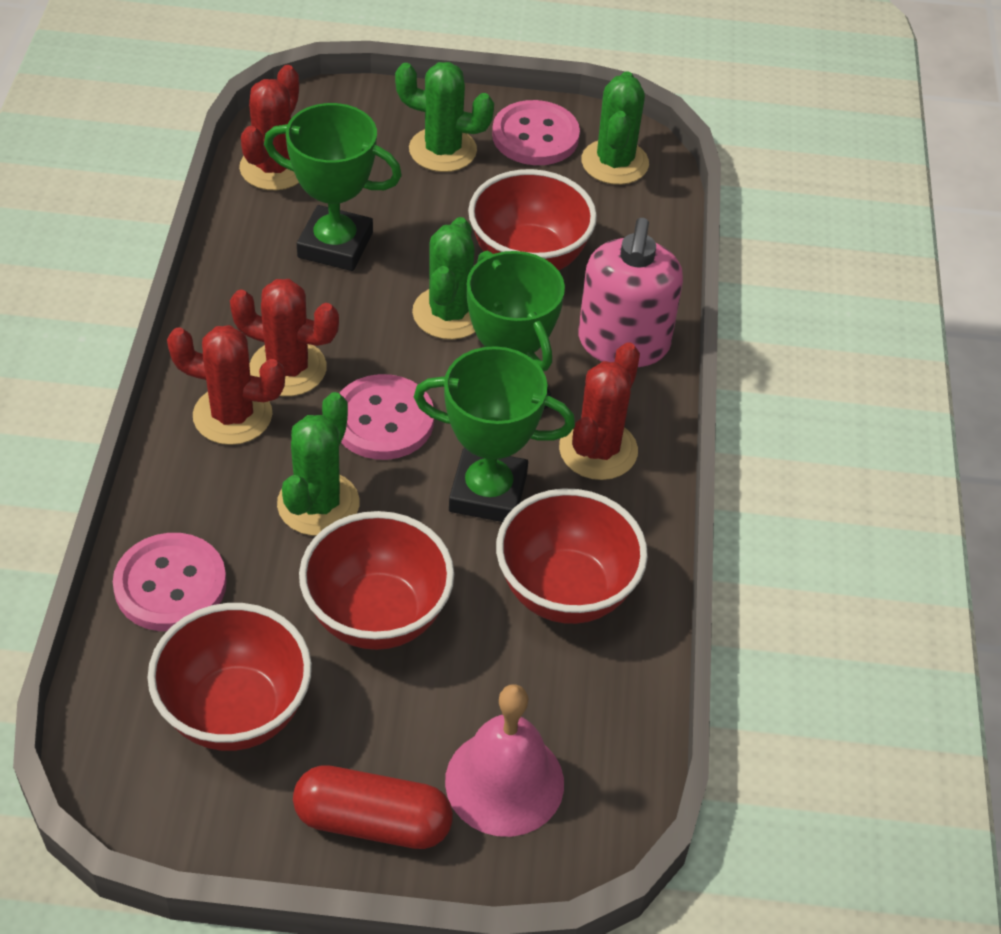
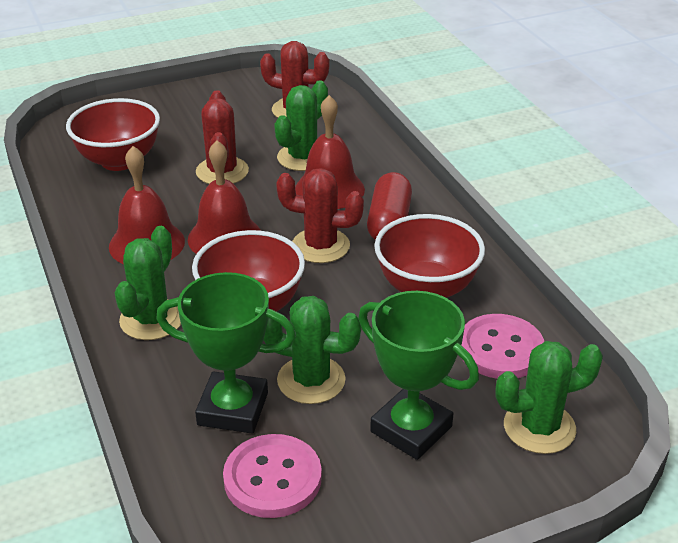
green trophy: 3 -> 2
pink bell: 1 -> 0
pink button: 3 -> 2
pink soap dispenser: 1 -> 0
red bell: 0 -> 3
red bowl: 4 -> 3
red cactus: 4 -> 3

